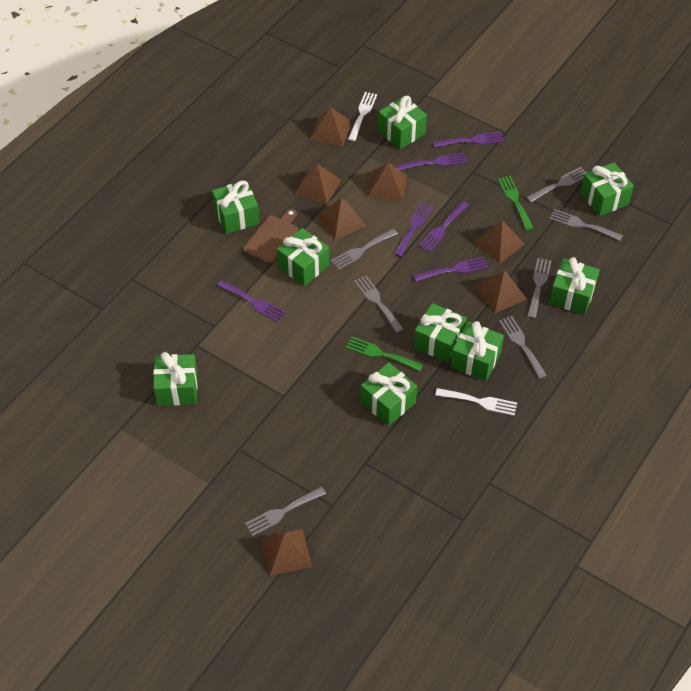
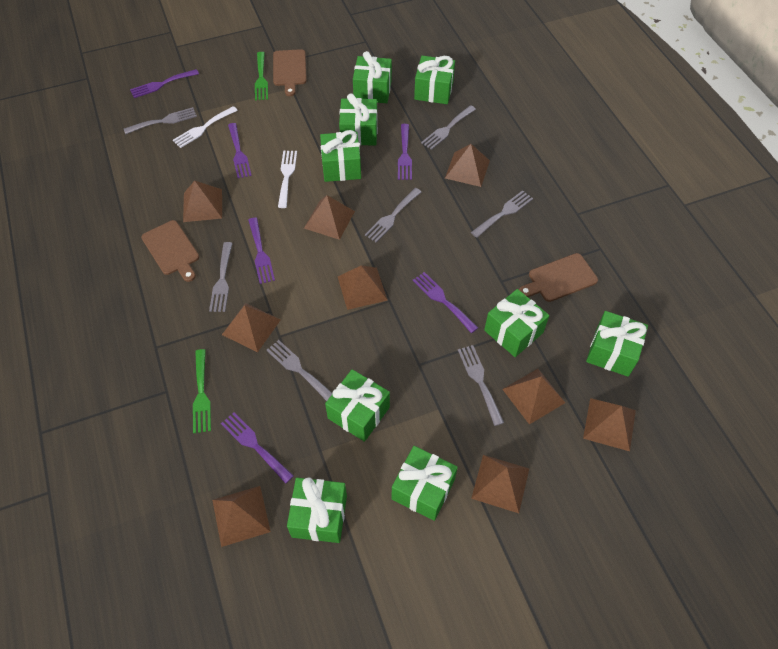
brown cutting board: 1 -> 3
brown pyramid: 7 -> 9

